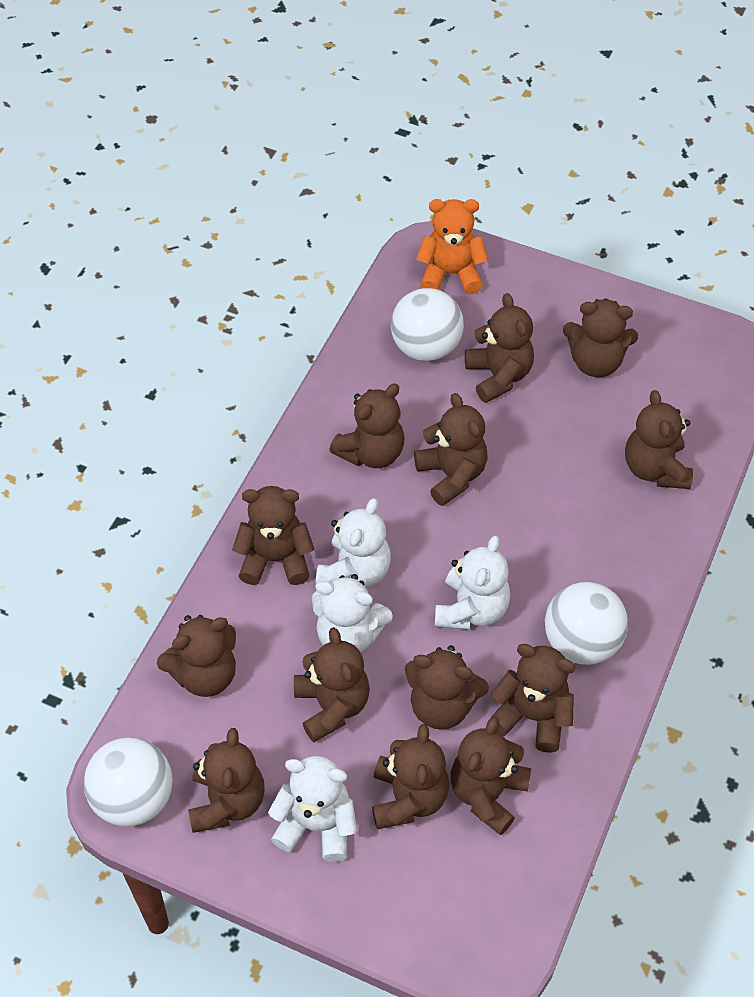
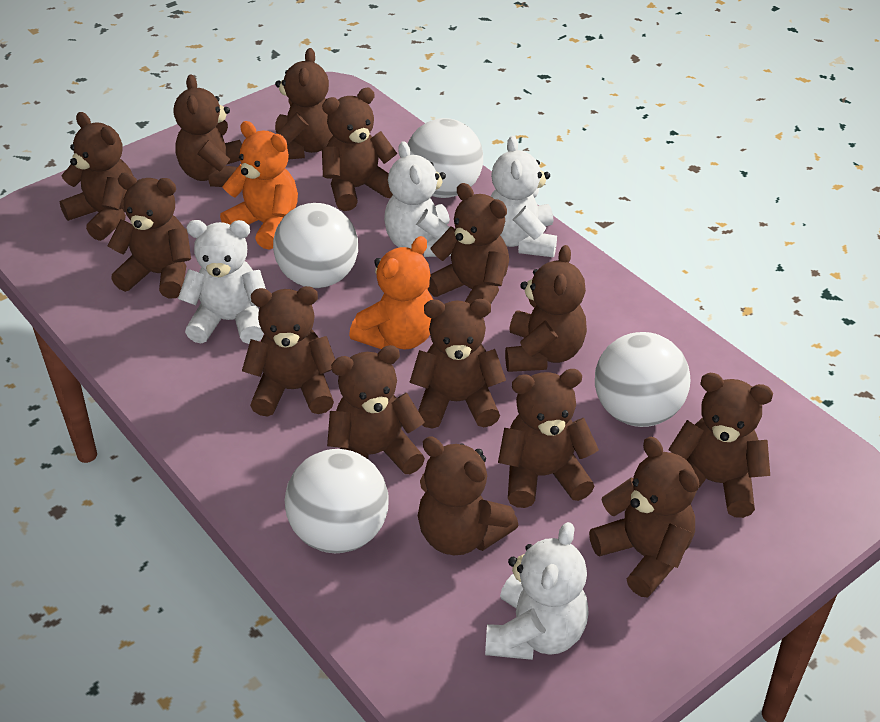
brown teddy bear: 13 -> 14
orange teddy bear: 1 -> 2
white ball: 3 -> 4

